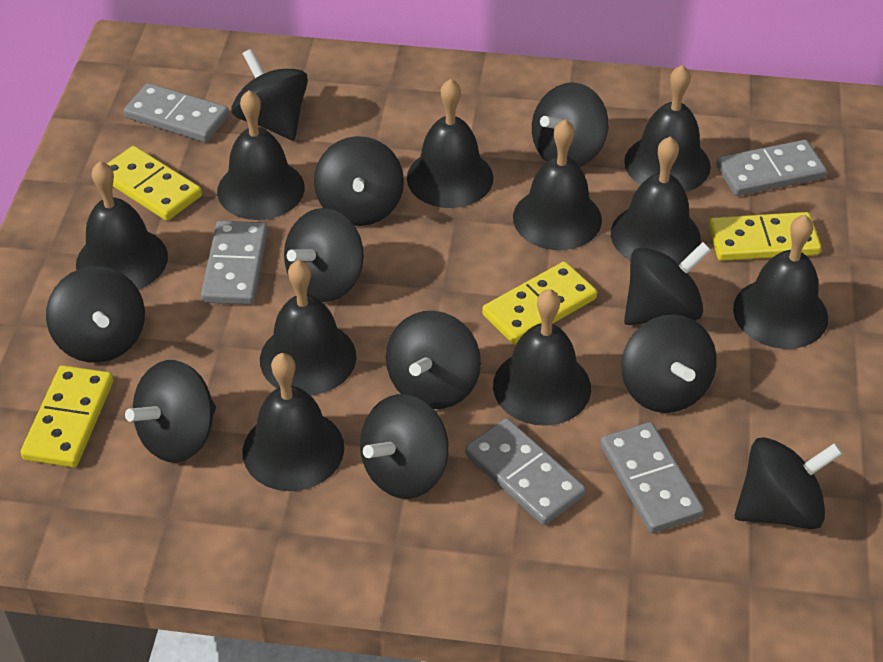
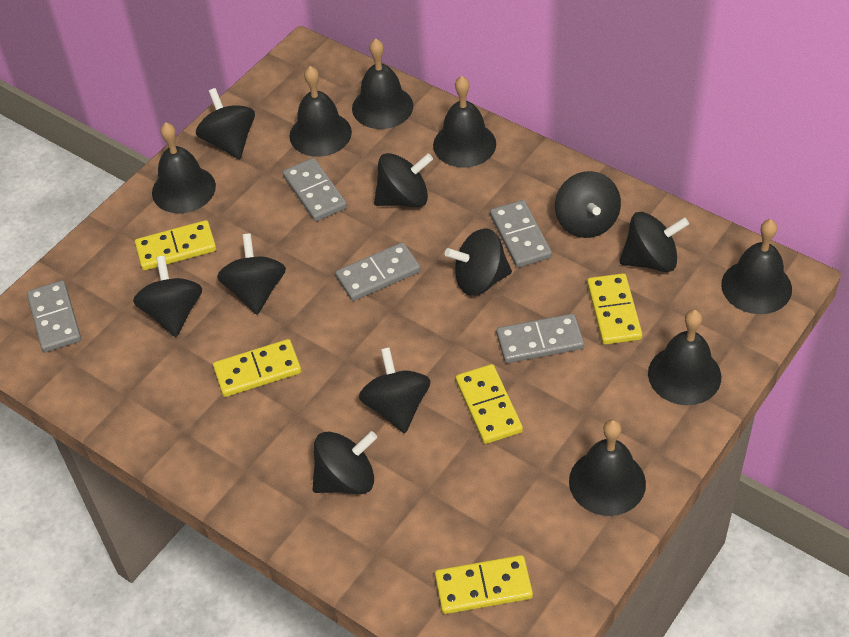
black bell: 10 -> 7
black spinning top: 11 -> 9
yellow domino: 4 -> 5

